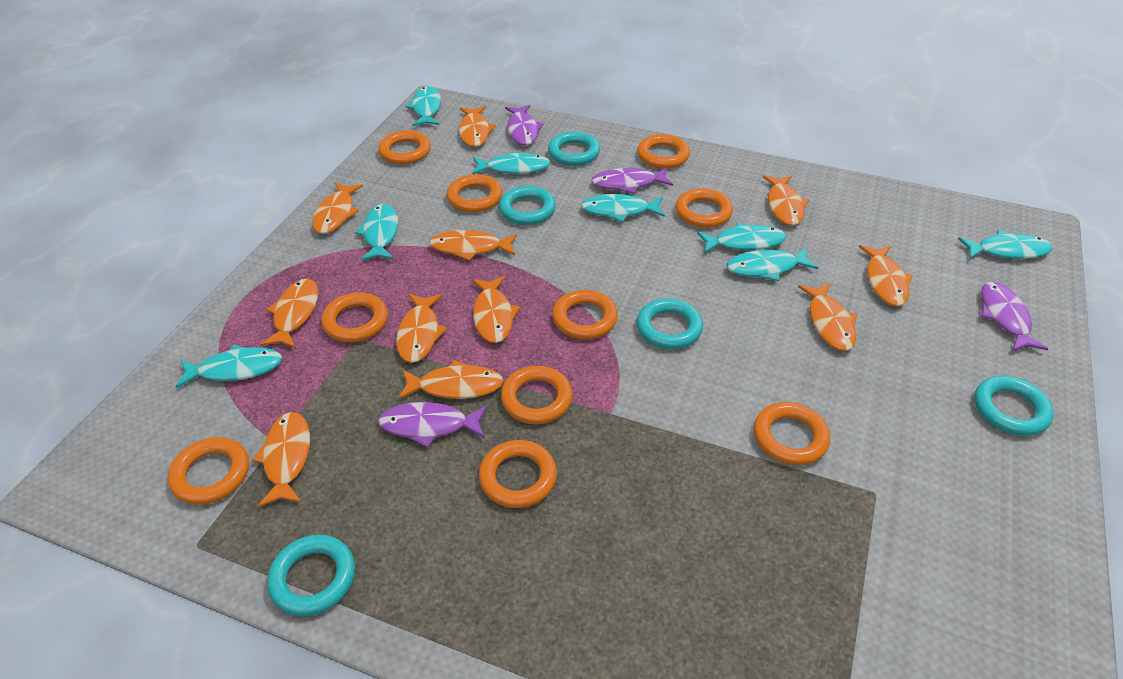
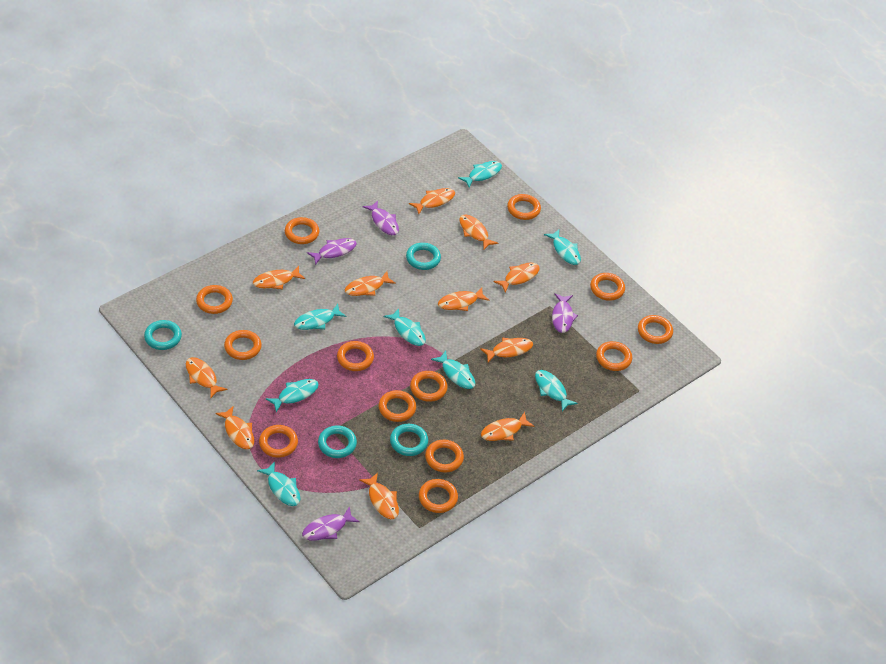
orange ring: 10 -> 13
turquoise ring: 5 -> 4

